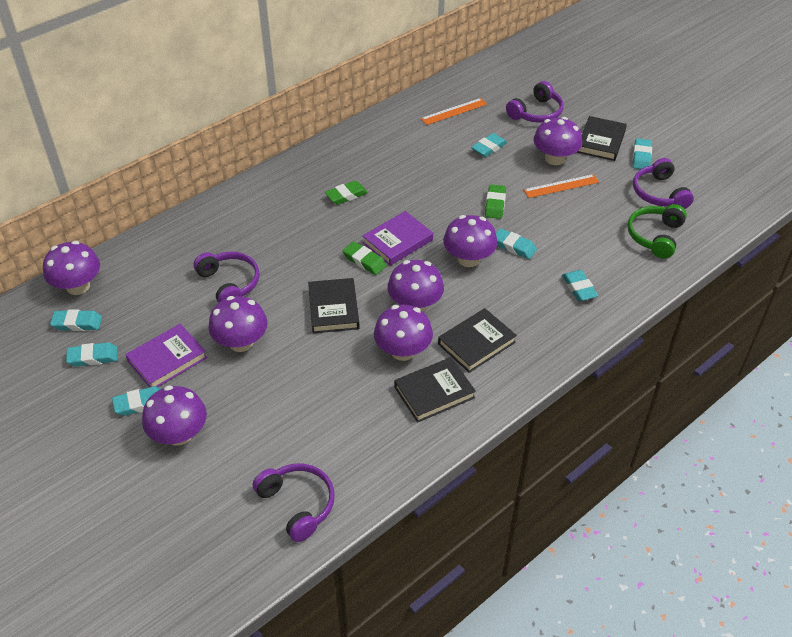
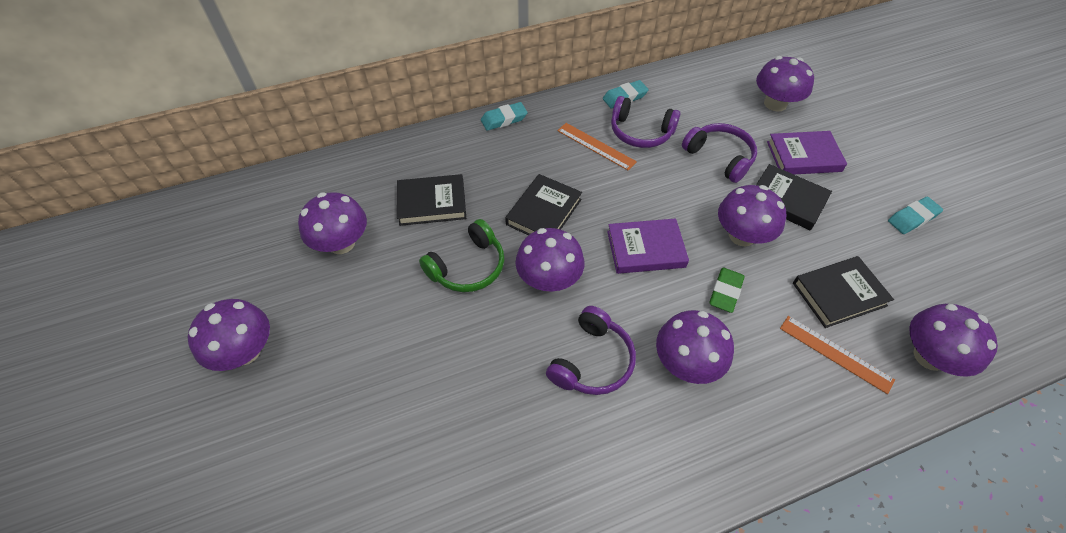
green eraser: 3 -> 1
purple headphones: 4 -> 3
turquoise eraser: 7 -> 3

